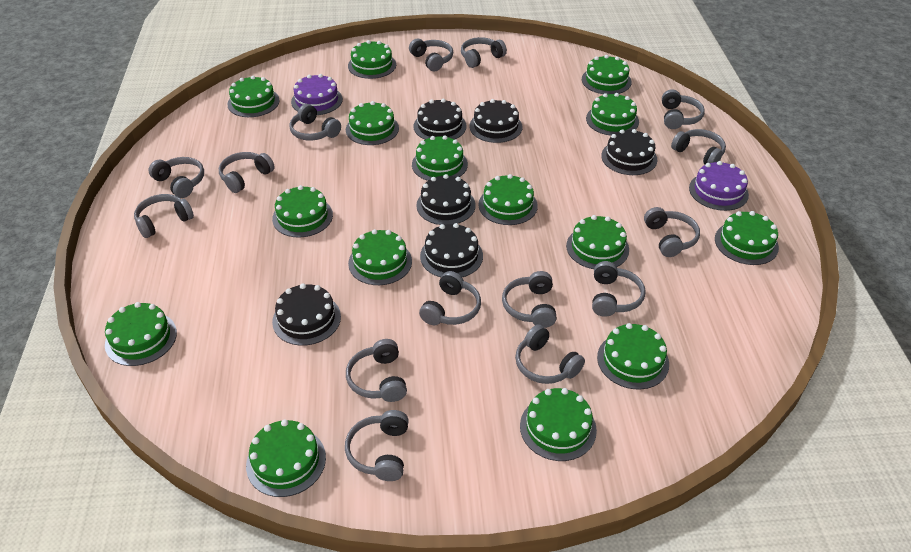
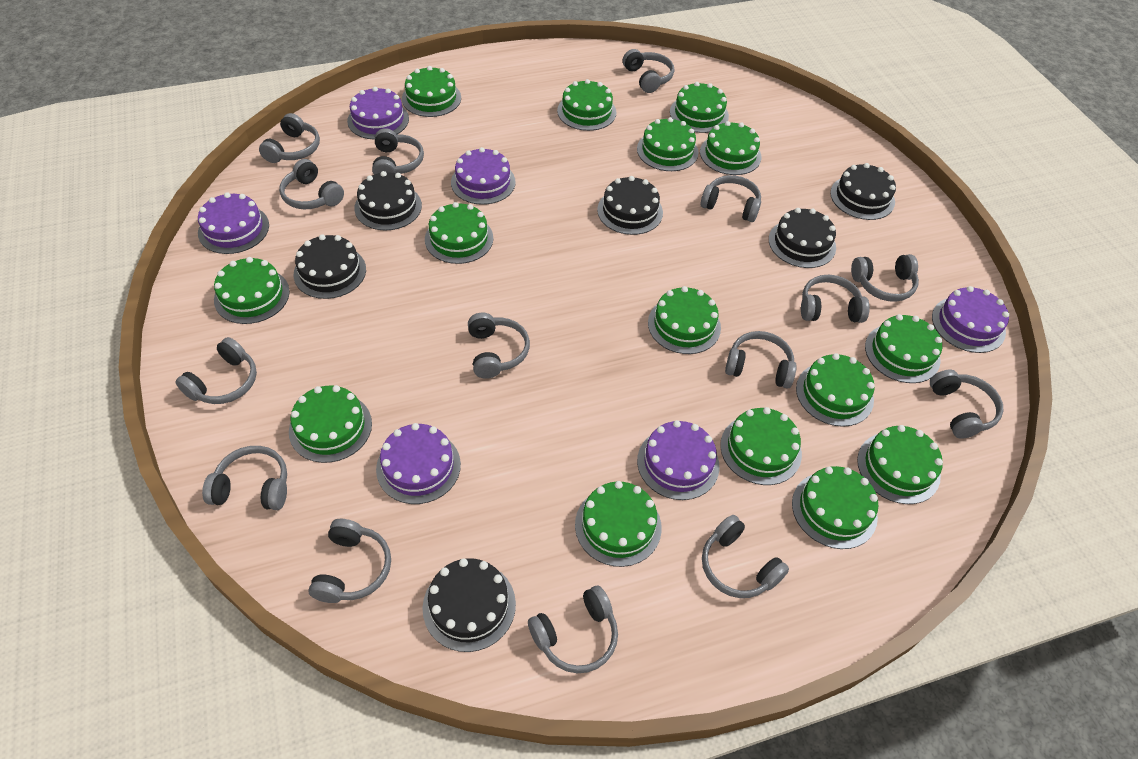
purple cake: 2 -> 6

